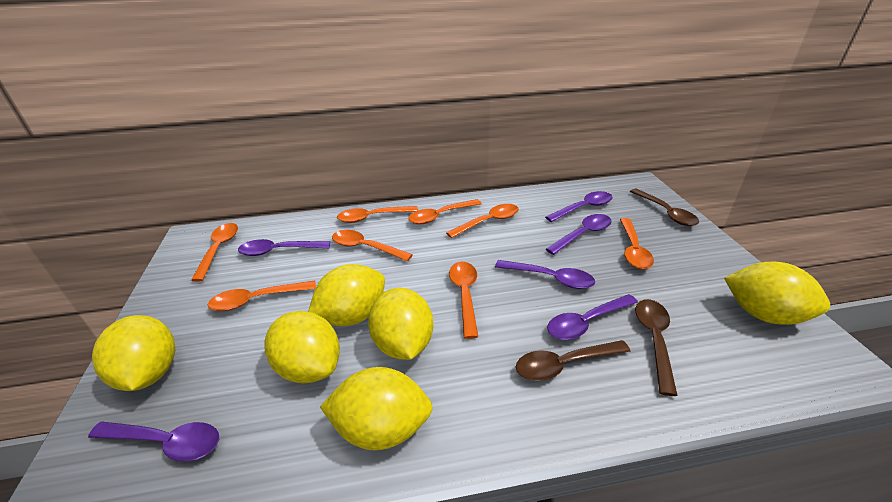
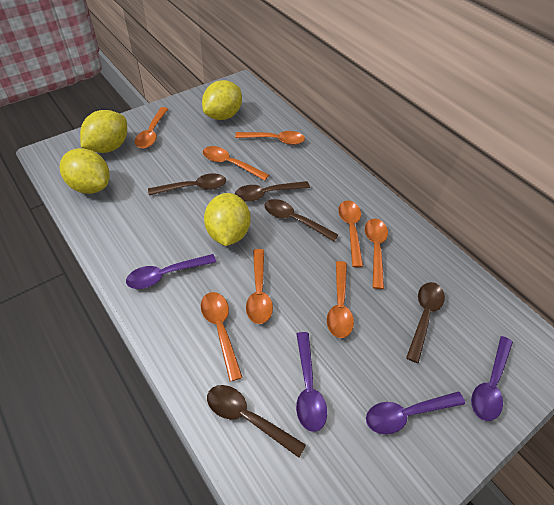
brown spoon: 3 -> 5
purple spoon: 6 -> 4
yellow lemon: 6 -> 4

